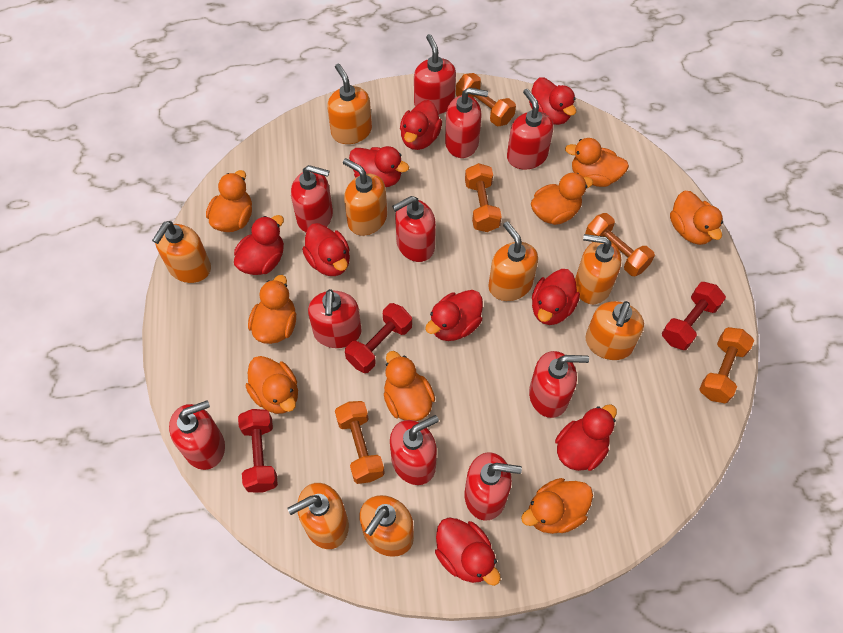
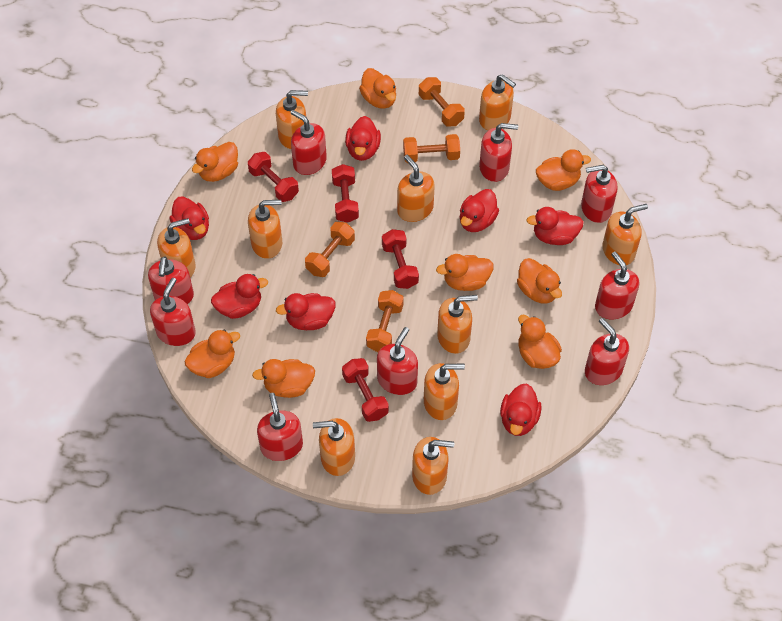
orange dumbbell: 5 -> 4
orange soap dispenser: 8 -> 10
red duck: 9 -> 7
red dumbbell: 3 -> 4
red soap dispenser: 10 -> 9

